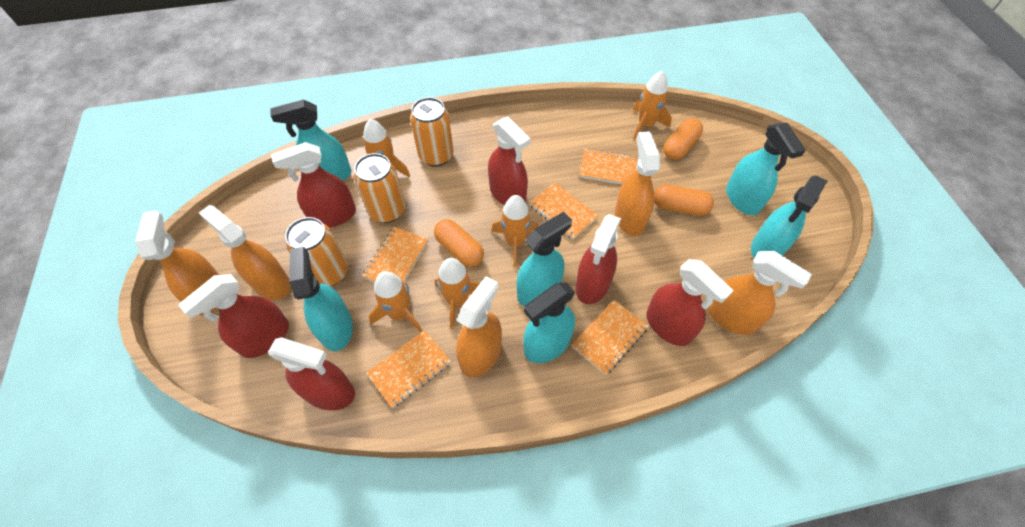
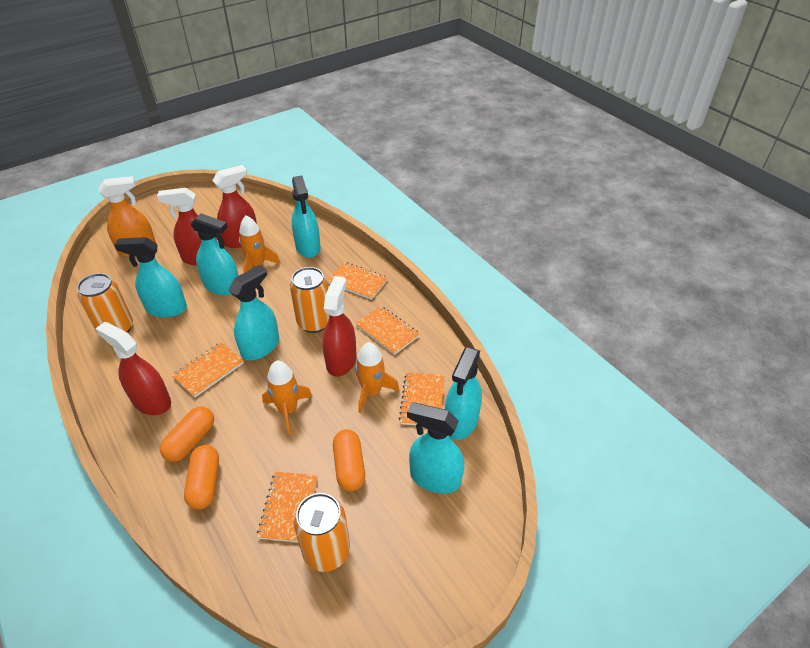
orange rocket: 5 -> 3
orange spray bottle: 5 -> 1
red spray bottle: 6 -> 4

